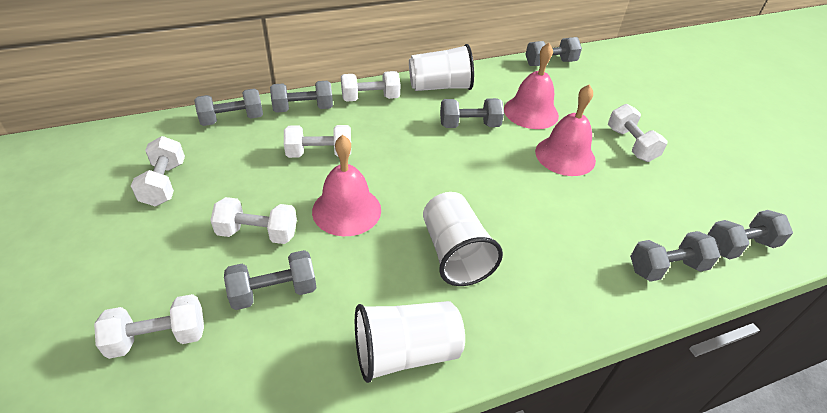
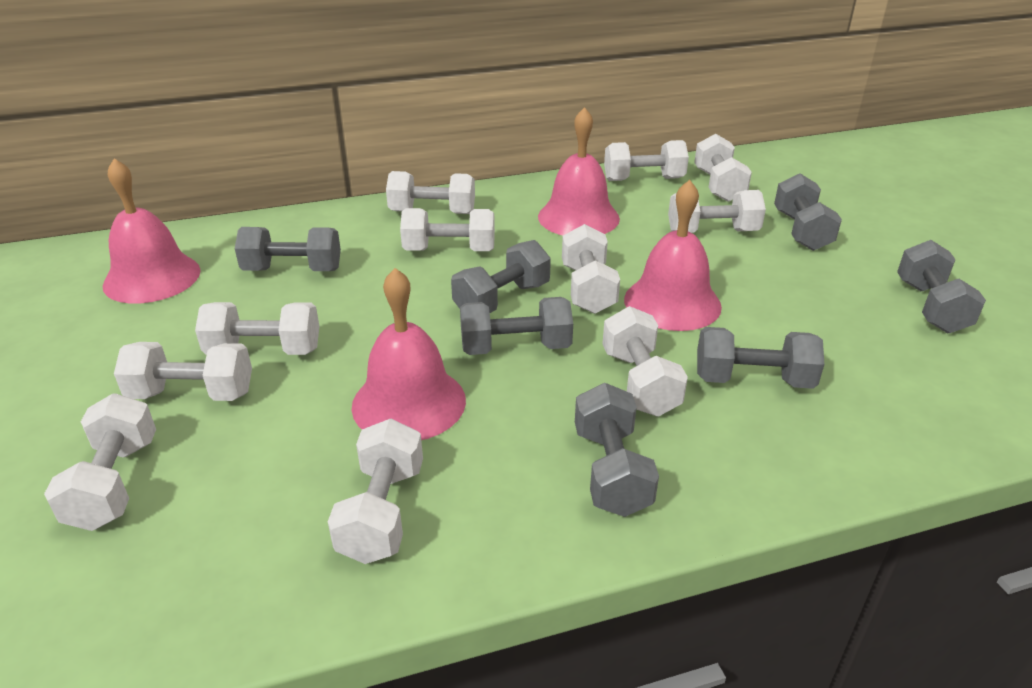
pink bell: 3 -> 4
white cup: 3 -> 0
white dumbbell: 6 -> 11

